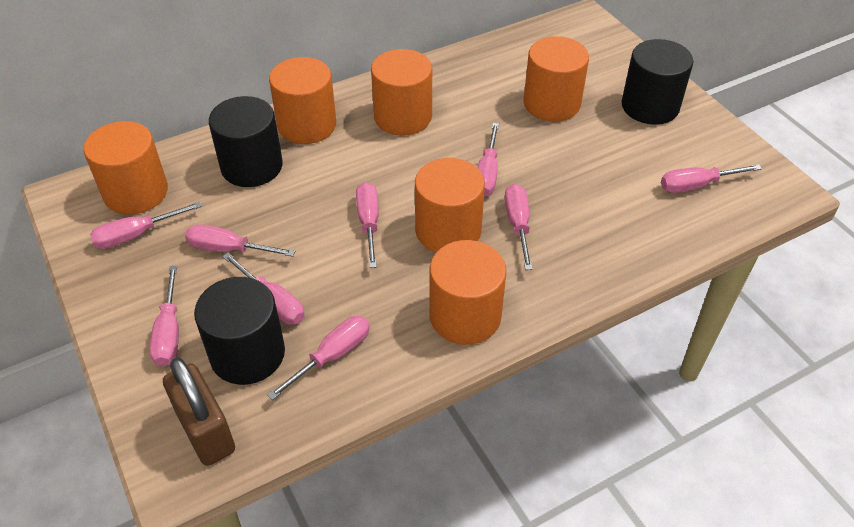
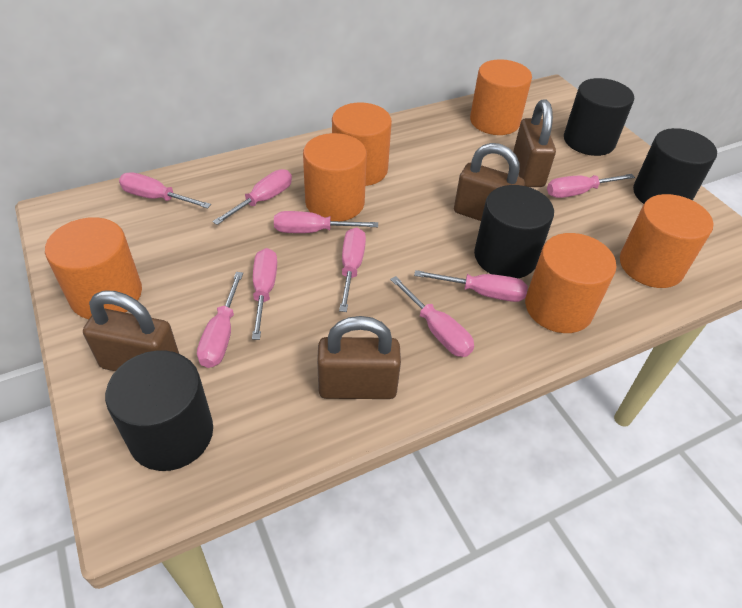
black cylinder: 3 -> 4
brown padlock: 1 -> 4

